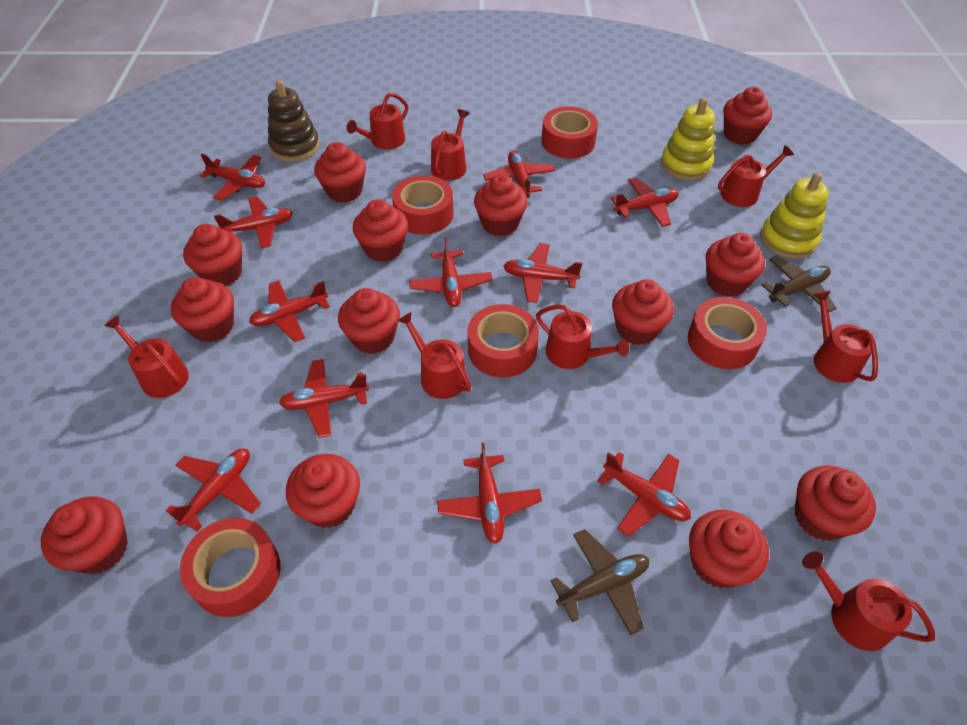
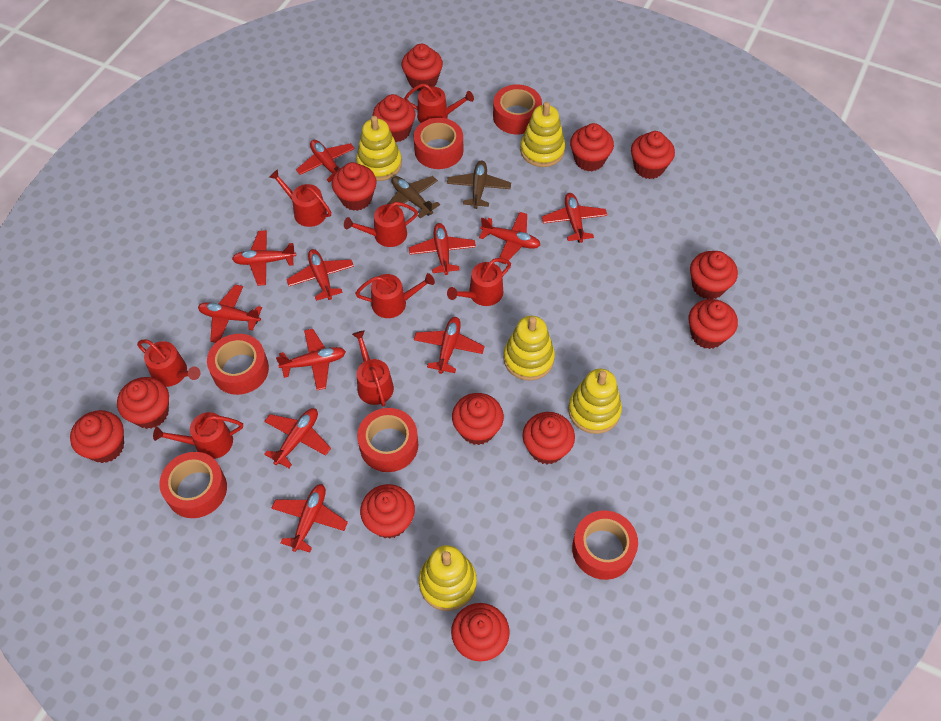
brown stacking toy: 1 -> 0
red tape: 5 -> 6
yellow stacking toy: 2 -> 5

